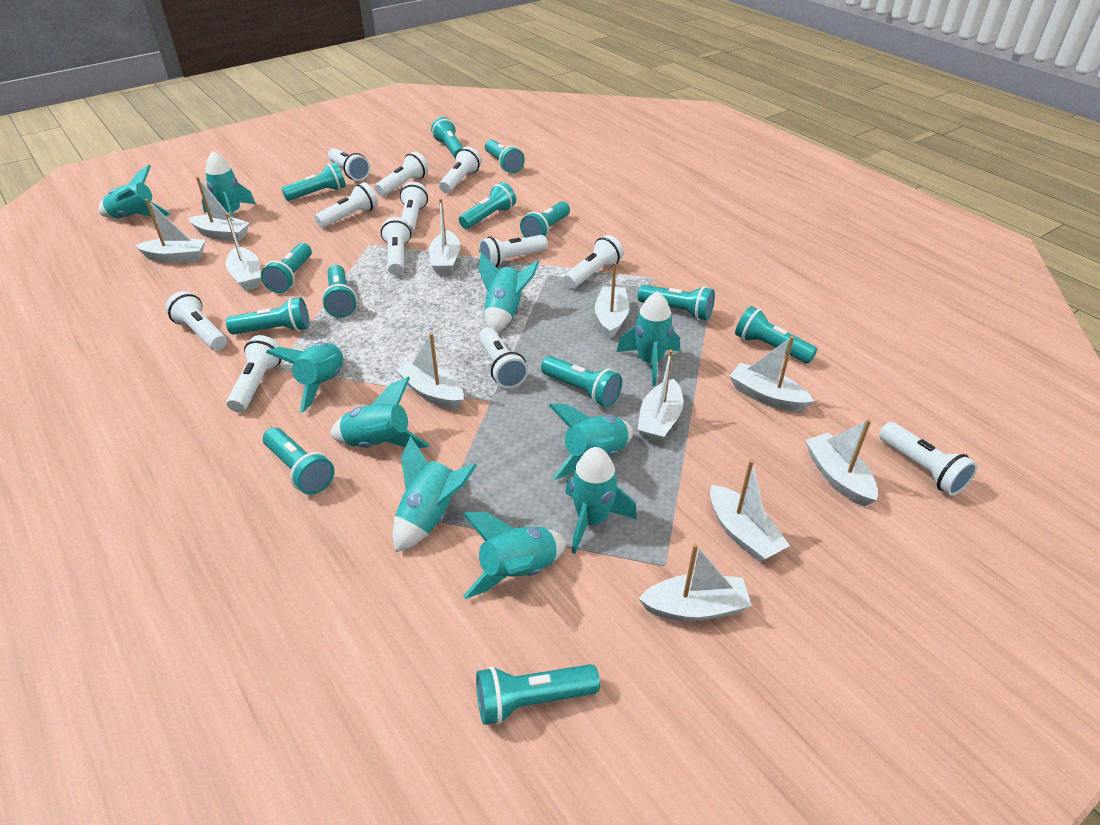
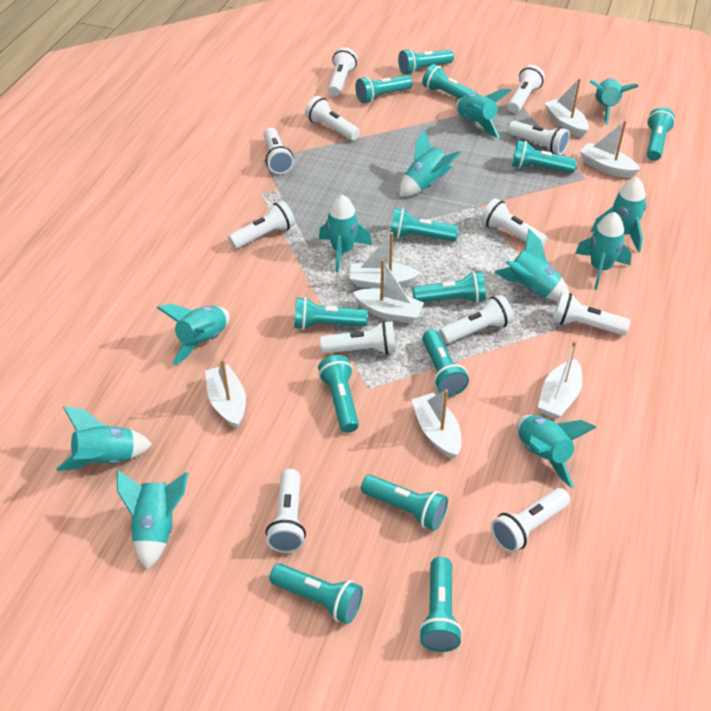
turquoise rocket: 10 -> 11
white boat: 11 -> 7

